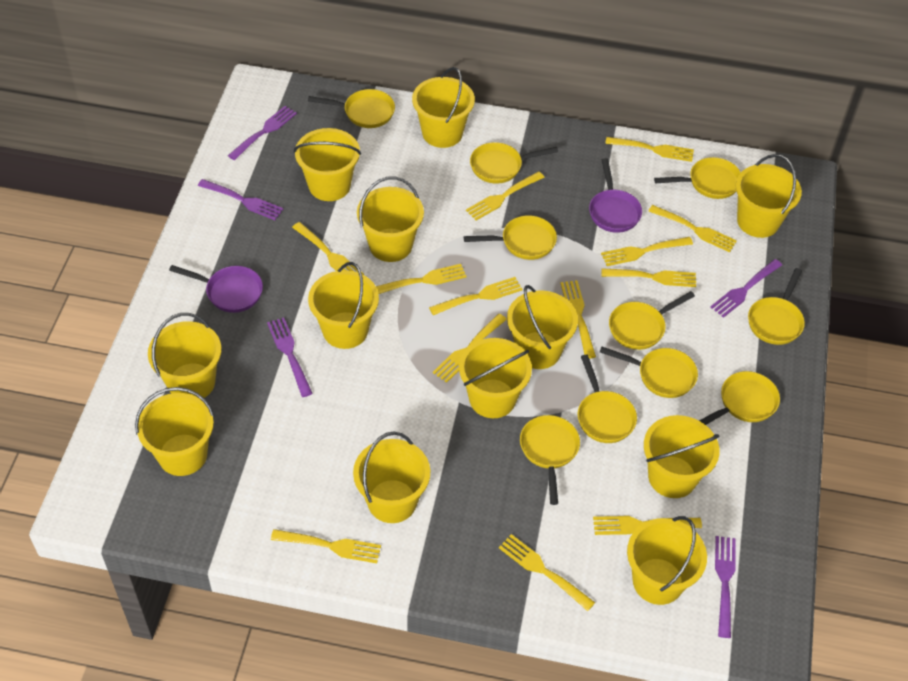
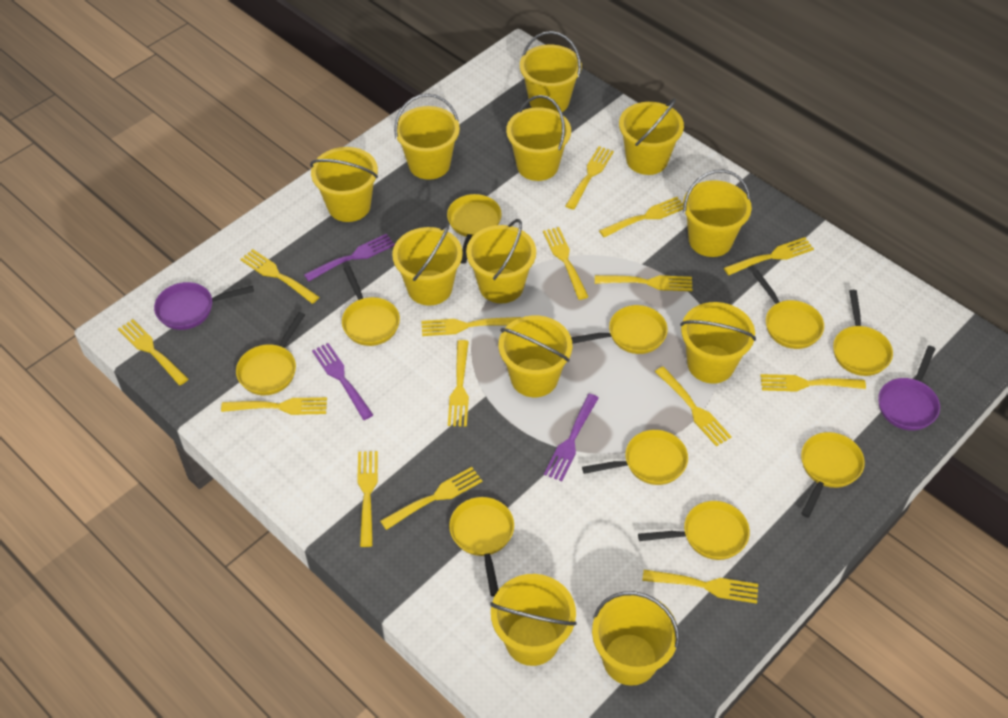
purple fork: 5 -> 3
yellow fork: 13 -> 15

